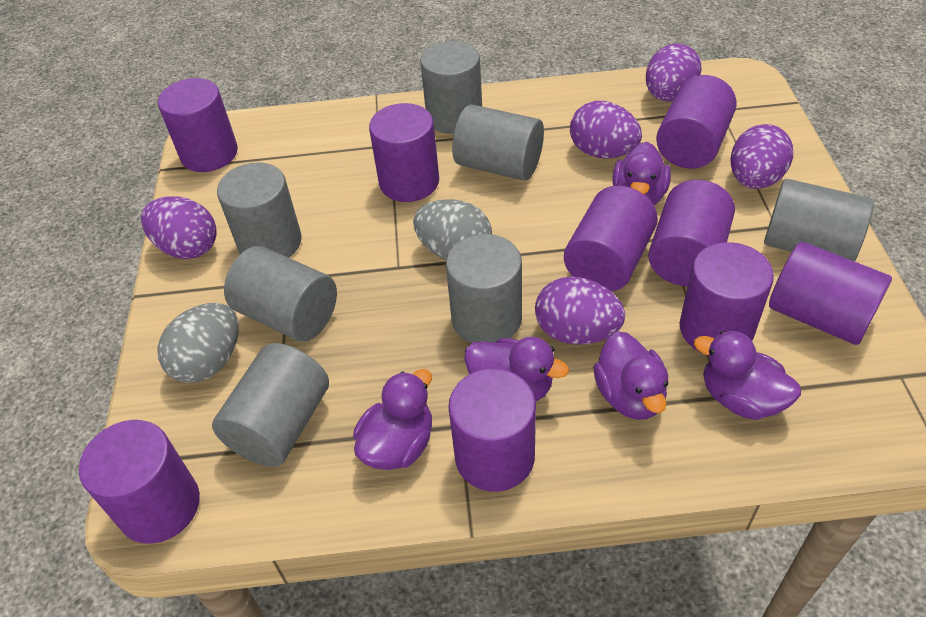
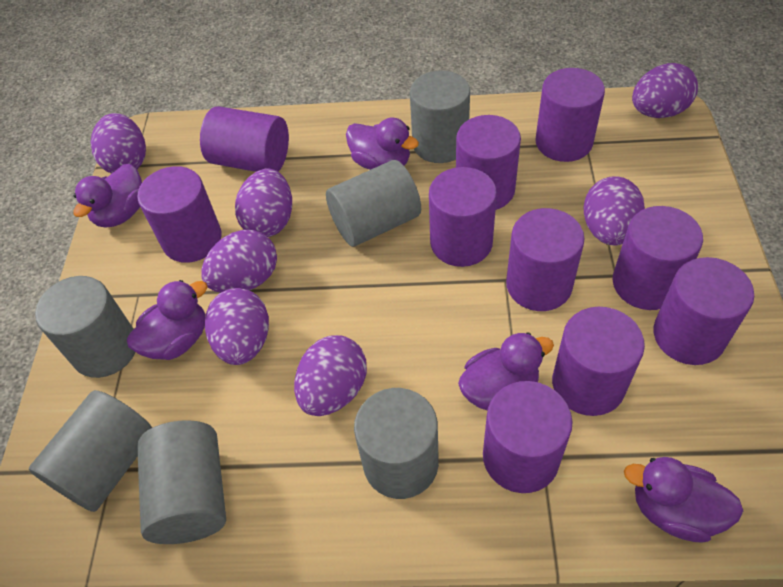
grey cylinder: 7 -> 6
grey egg: 2 -> 0
purple cylinder: 9 -> 10
purple egg: 5 -> 7

